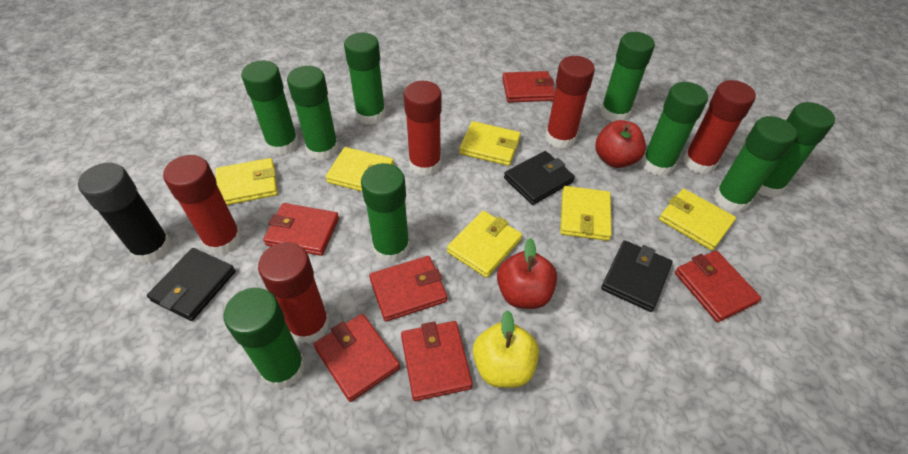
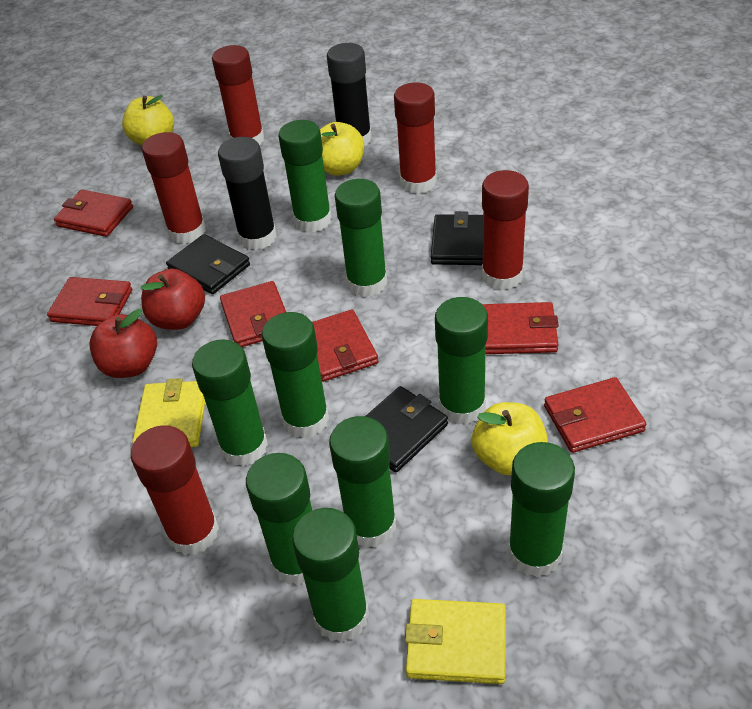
black glue stick: 1 -> 2
yellow apple: 1 -> 3
yellow wallet: 6 -> 2

